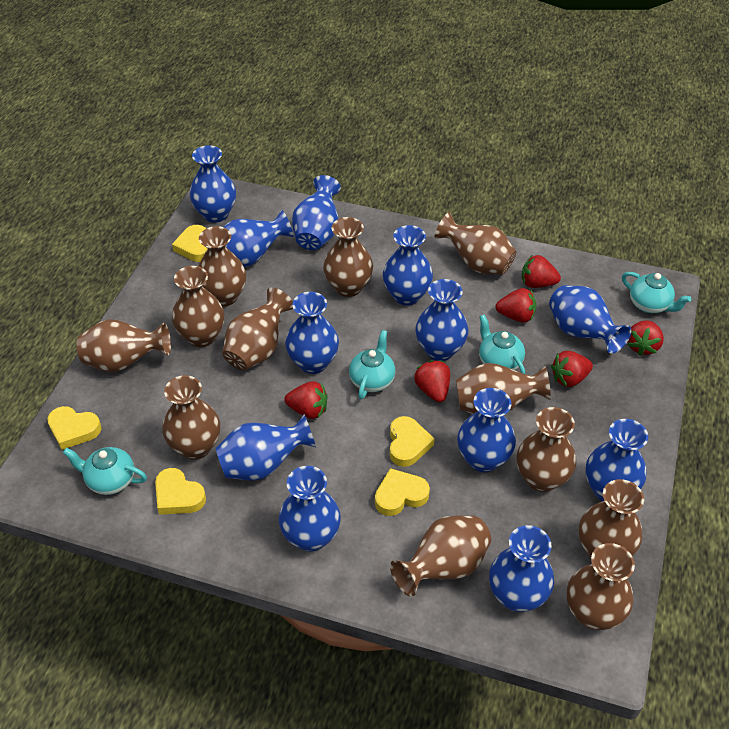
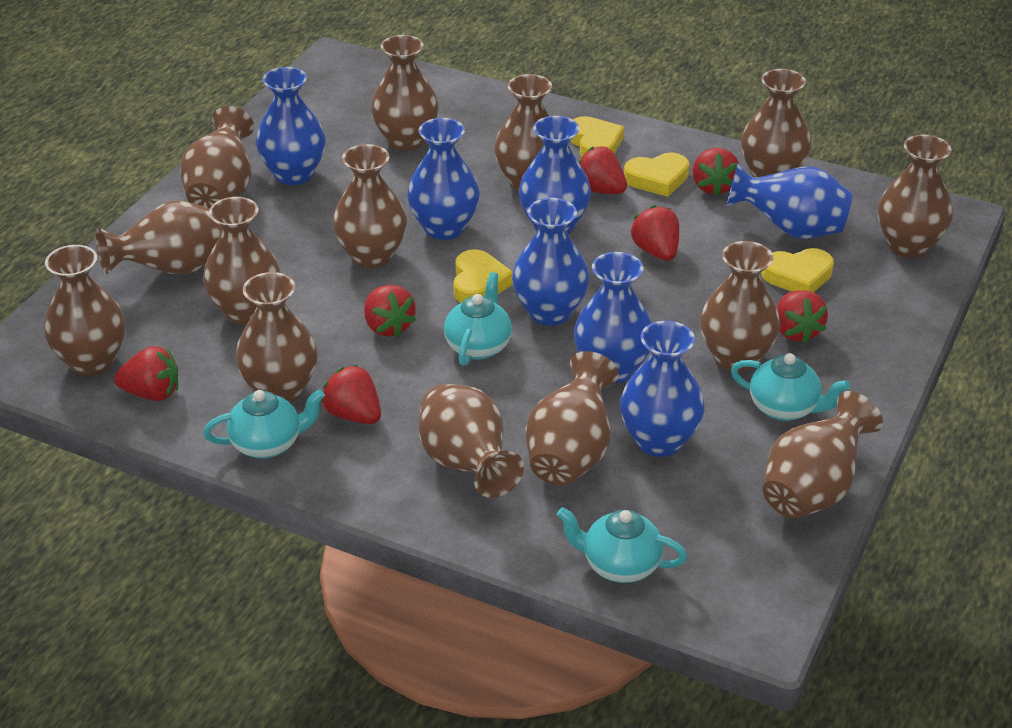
blue vase: 12 -> 7
brown vase: 12 -> 14
red strawberry: 6 -> 7
yellow heart: 5 -> 4

